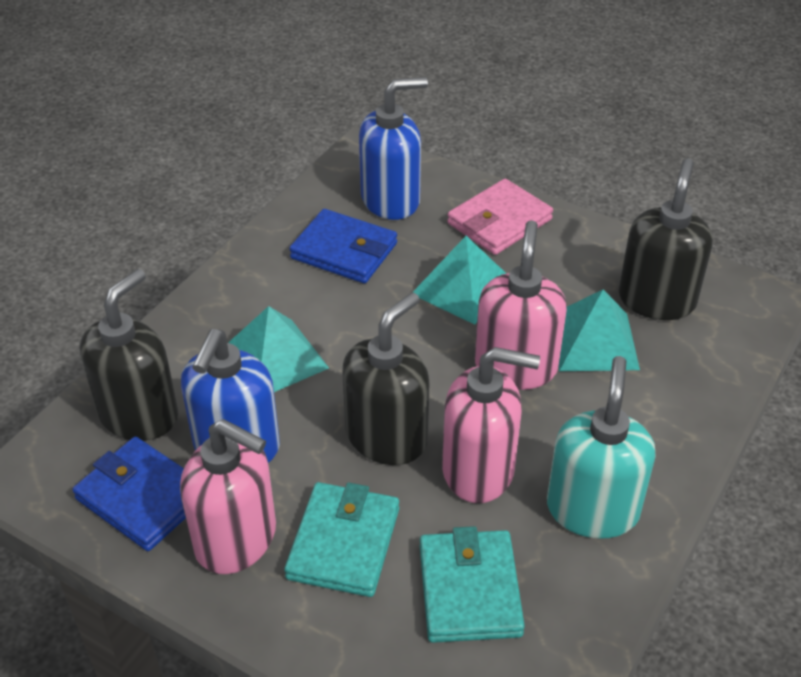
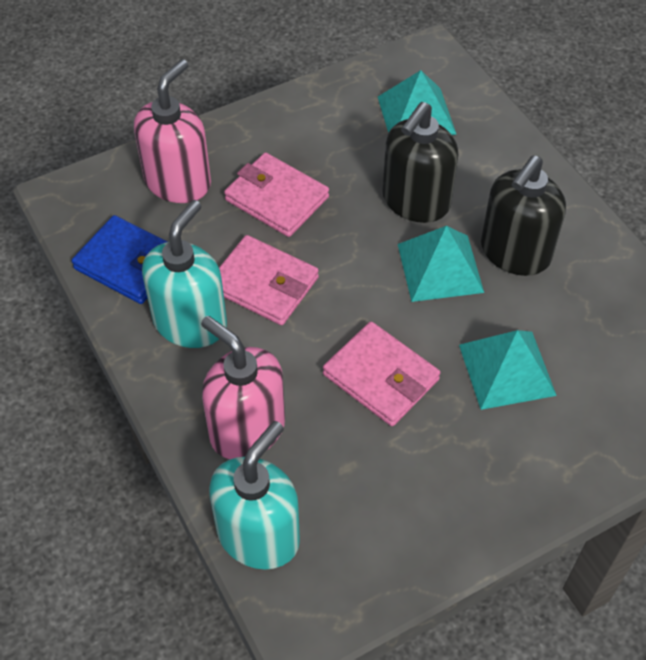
black soap dispenser: 3 -> 2
blue soap dispenser: 2 -> 0
blue wallet: 2 -> 1
pink soap dispenser: 3 -> 2
pink wallet: 1 -> 3
turquoise soap dispenser: 1 -> 2
turquoise wallet: 2 -> 0

